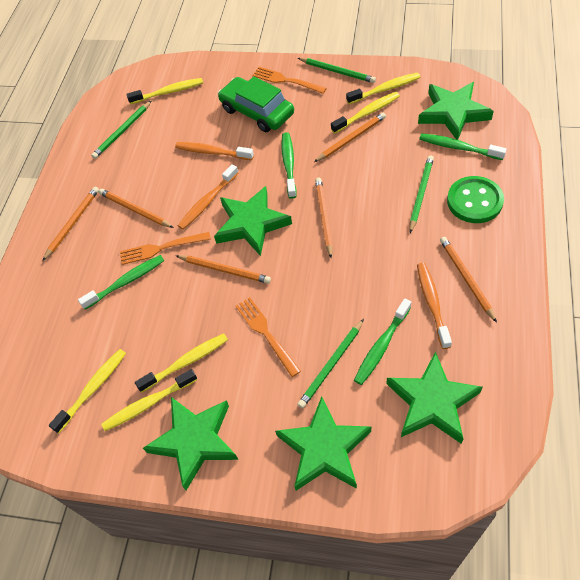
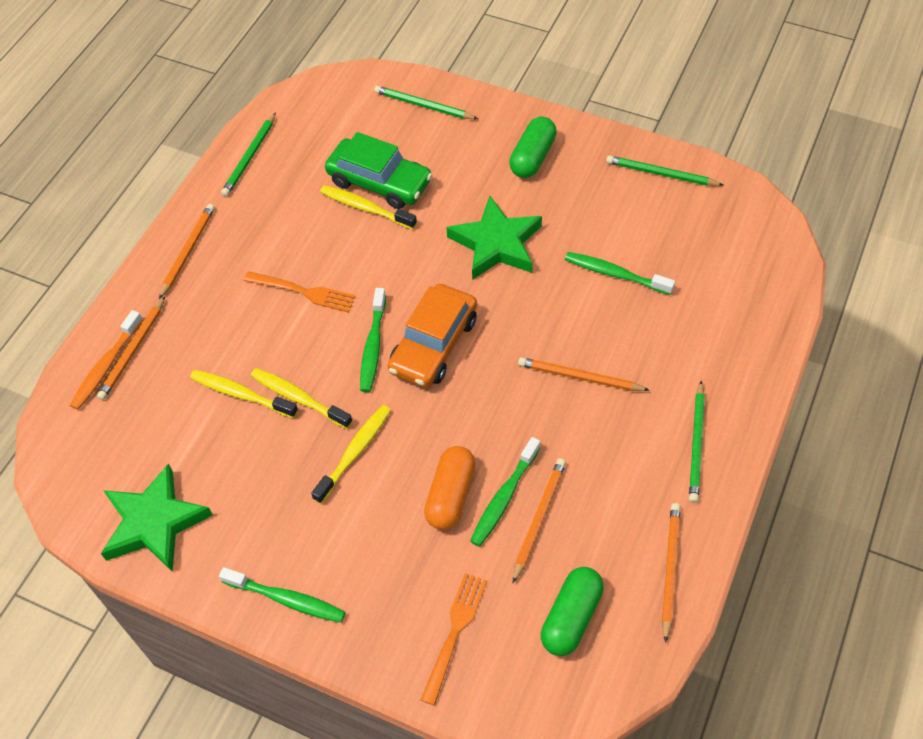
green button: 1 -> 0
green capsule: 0 -> 2
green star: 5 -> 2
orange capsule: 0 -> 1
orange car: 0 -> 1
orange fork: 3 -> 2
orange pencil: 6 -> 5
orange toothbrush: 3 -> 1
yellow toothbrush: 6 -> 4

